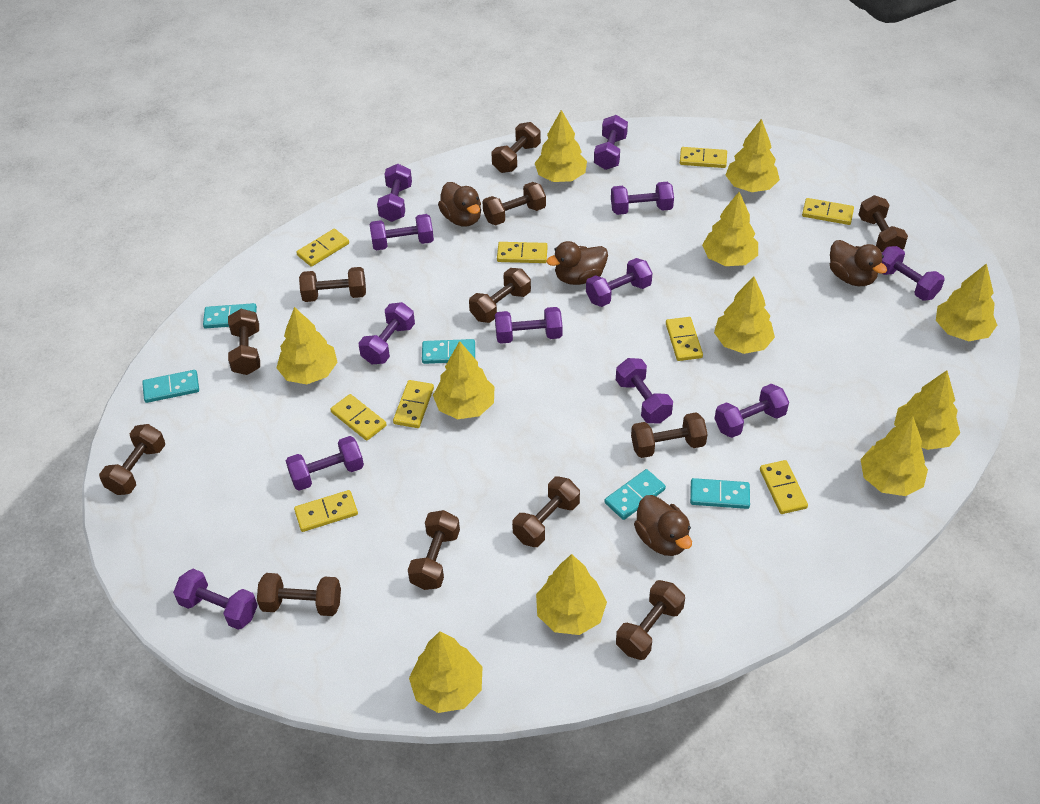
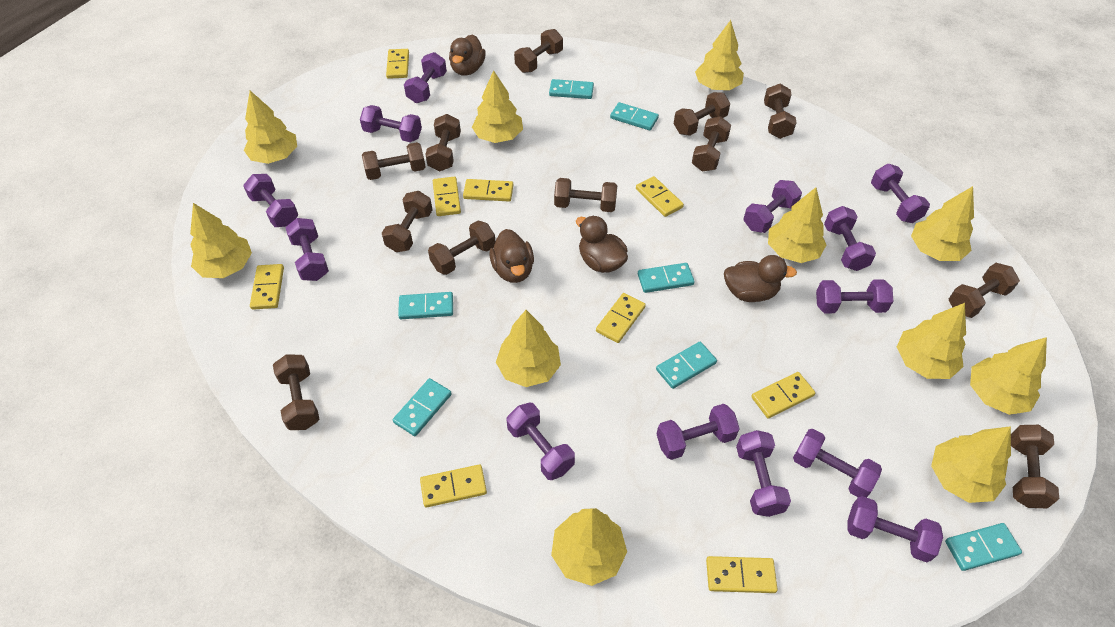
purple dumbbell: 12 -> 13
turquoise domino: 5 -> 7

